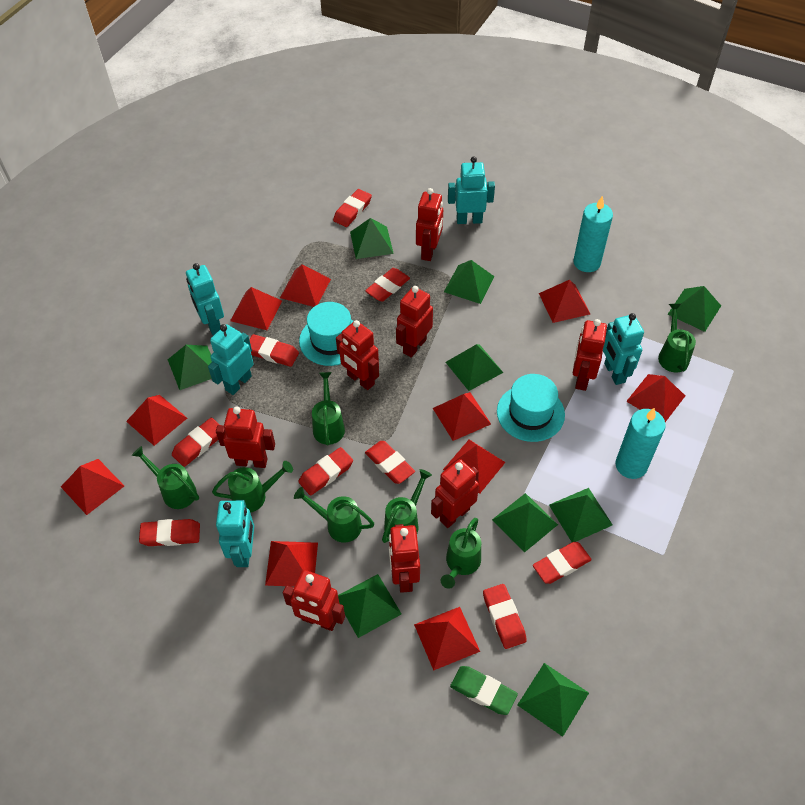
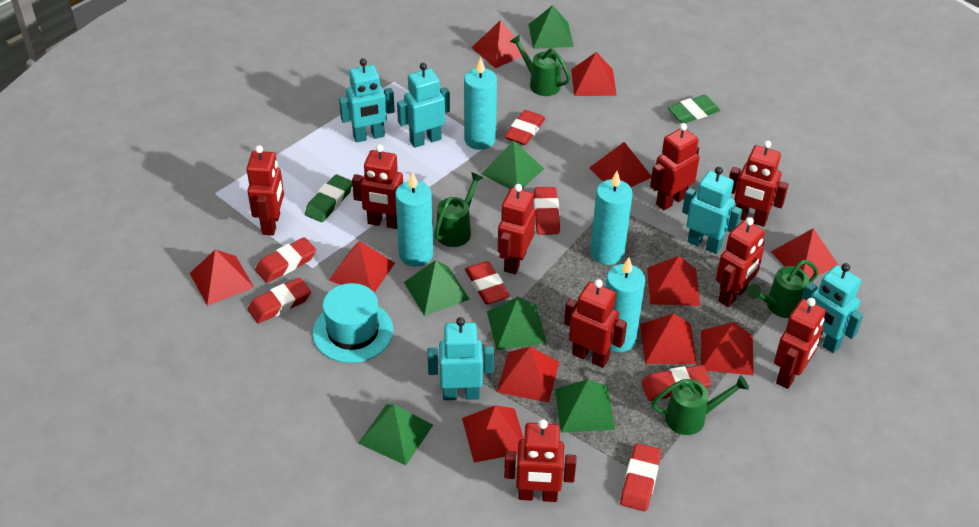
green eraser: 1 -> 2
green pyramid: 9 -> 6
green watering can: 7 -> 4
red eraser: 9 -> 7
red pyramid: 10 -> 11
red robot: 8 -> 9
turquoise candle: 2 -> 4
turquoise hat: 2 -> 1

